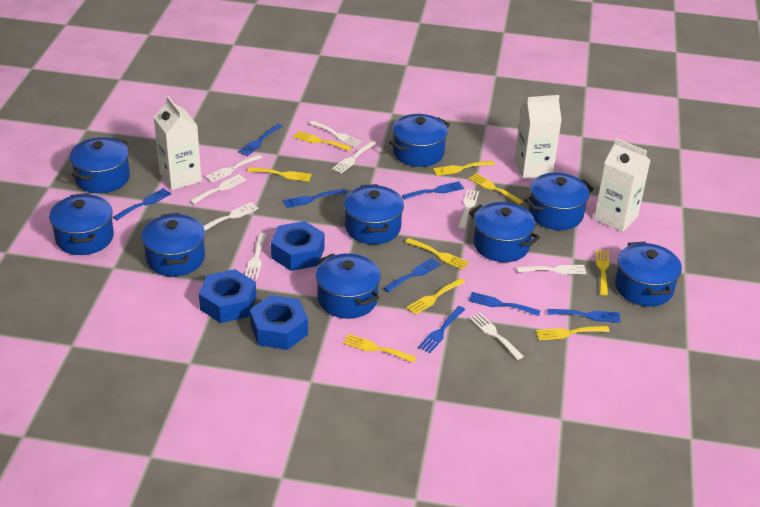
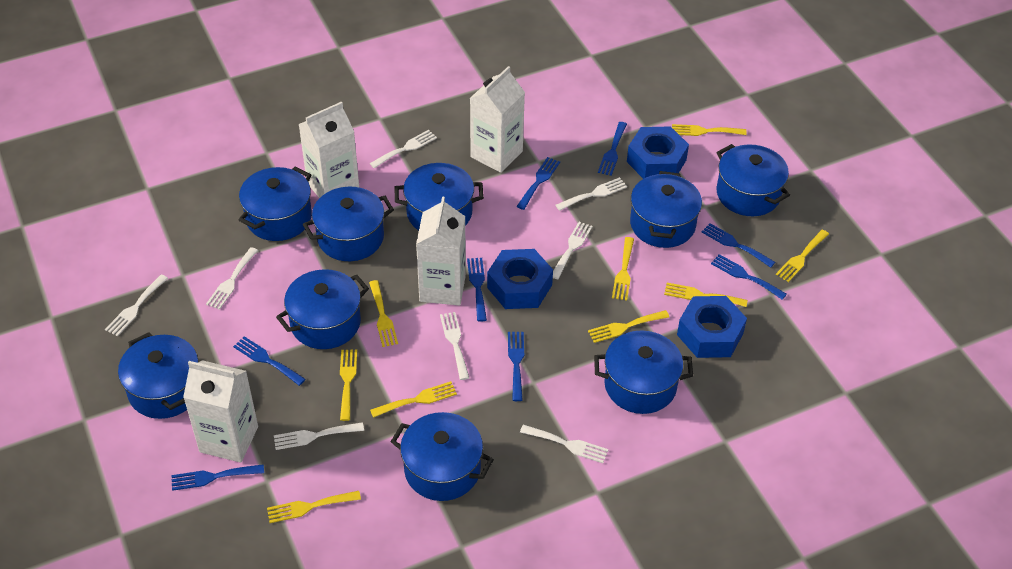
white carton: 3 -> 4
white fork: 9 -> 8

